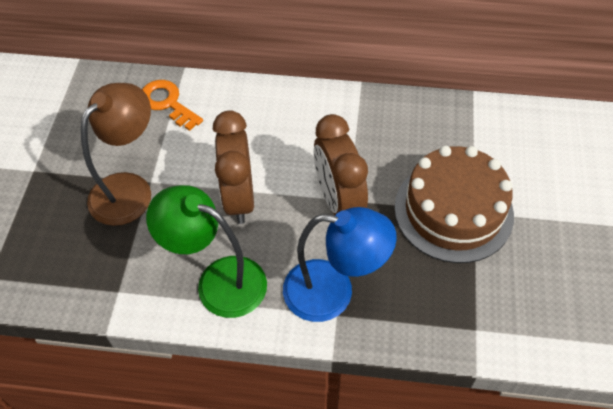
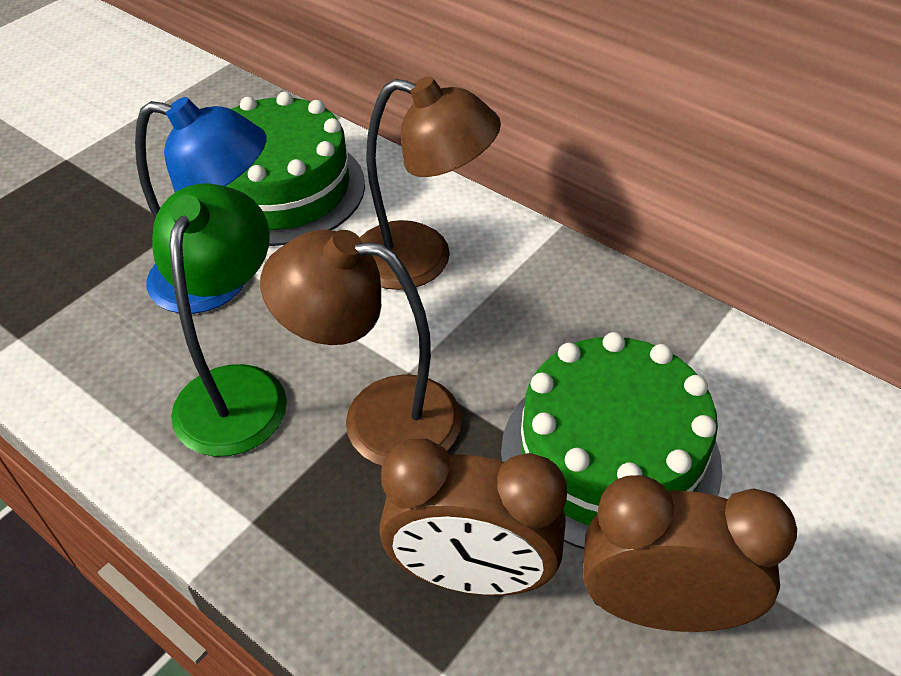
brown cake: 1 -> 0
brown lamp: 1 -> 2
green cake: 0 -> 2
orange key: 1 -> 0

